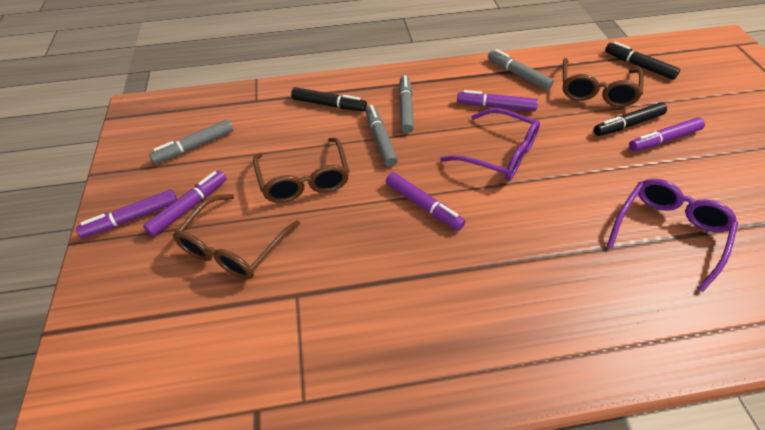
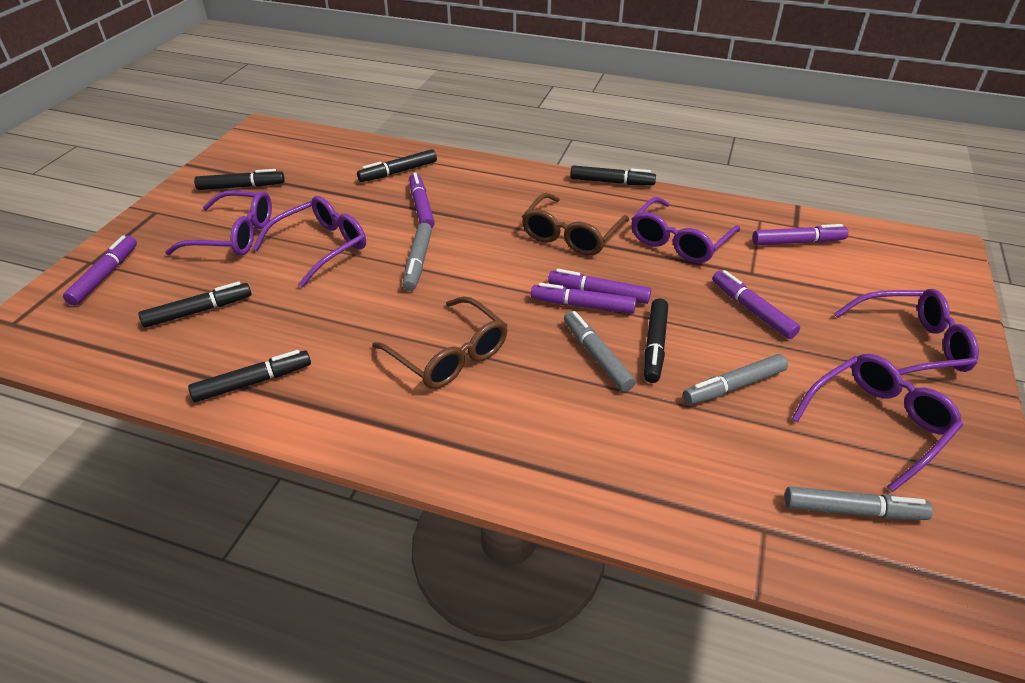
black marker: 3 -> 6
brown glasses: 3 -> 2
purple glasses: 2 -> 5
purple marker: 5 -> 6

